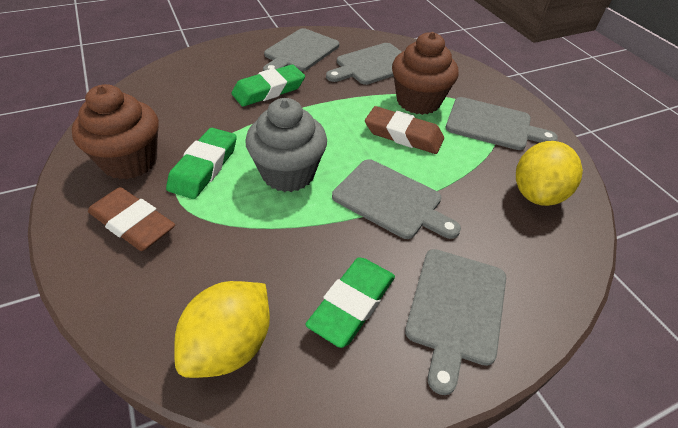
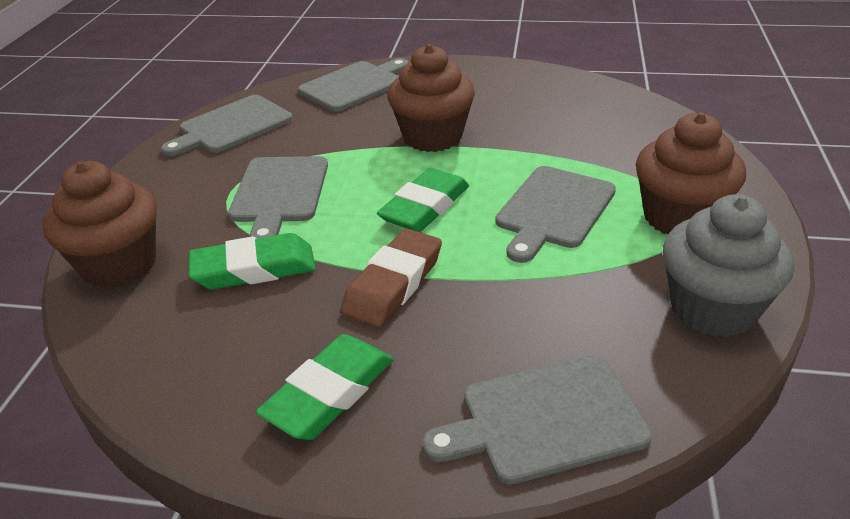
brown cupcake: 2 -> 3
brown eraser: 2 -> 1
yellow lemon: 2 -> 0

